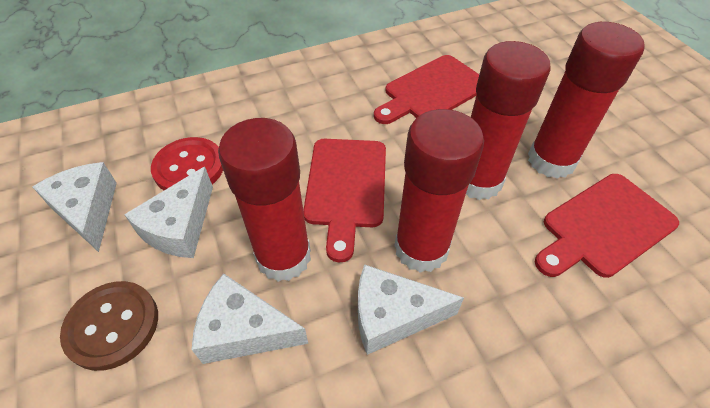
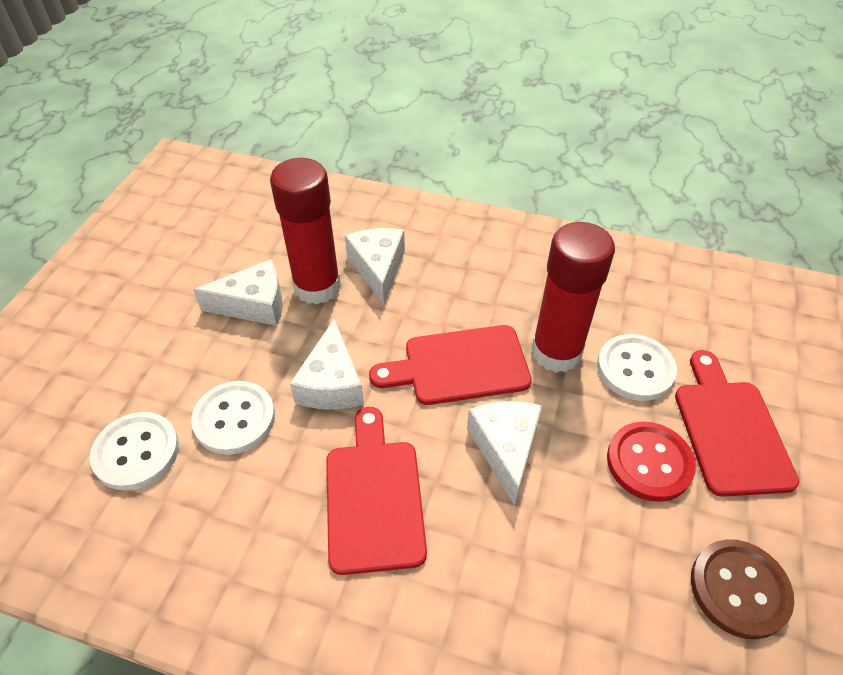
red glue stick: 4 -> 2
white button: 0 -> 3

